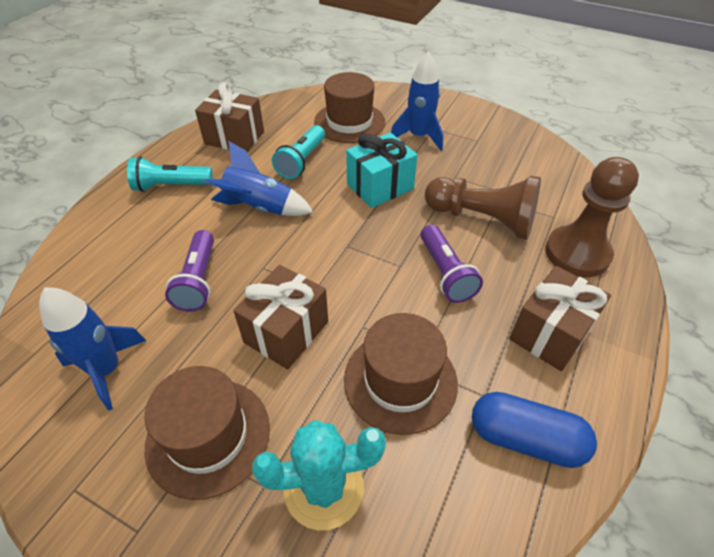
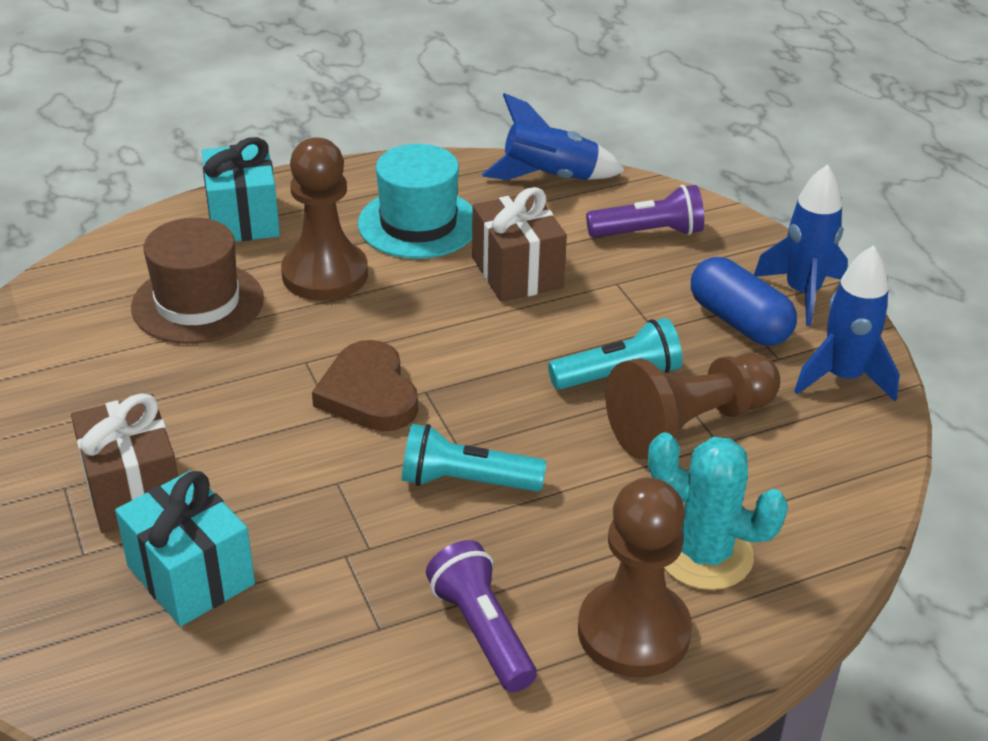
brown gift: 3 -> 2
brown hat: 3 -> 1
brown heart: 0 -> 1
brown pawn: 2 -> 3
turquoise gift: 1 -> 2
turquoise hat: 0 -> 1

